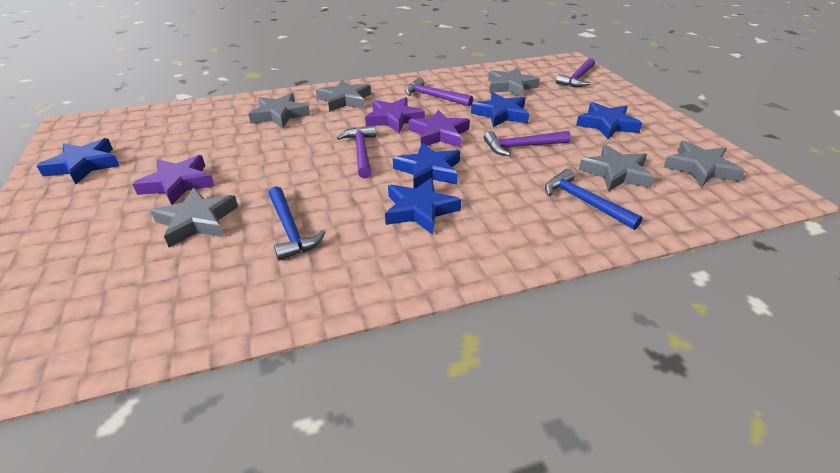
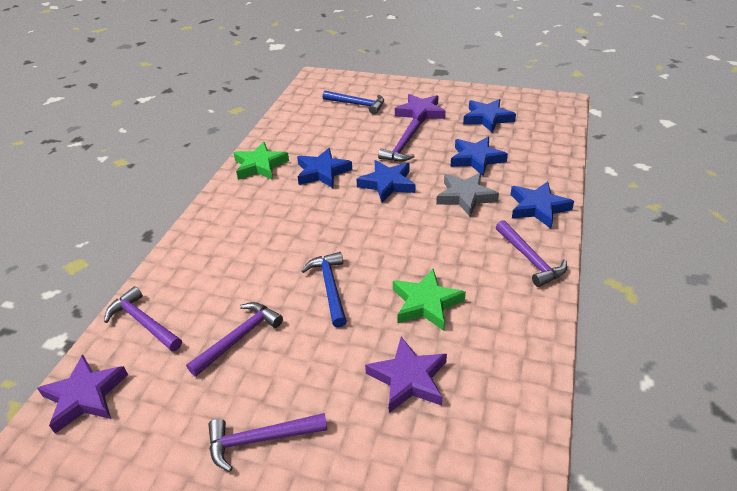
green star: 0 -> 2
grey star: 6 -> 1
purple hammer: 4 -> 5

